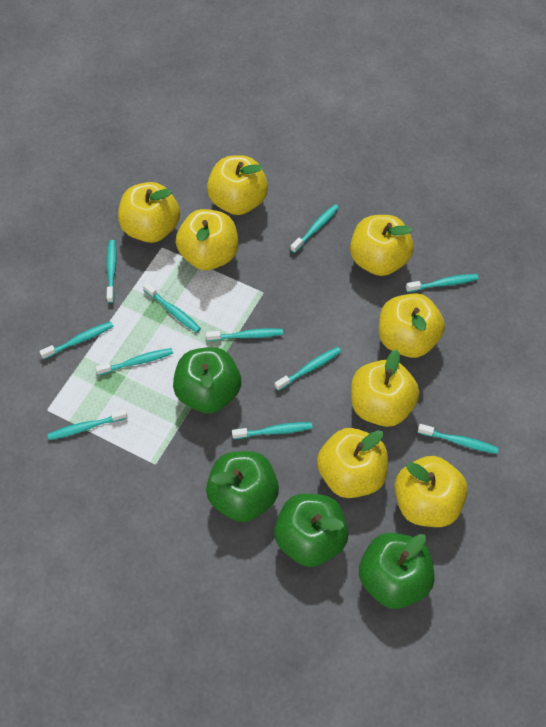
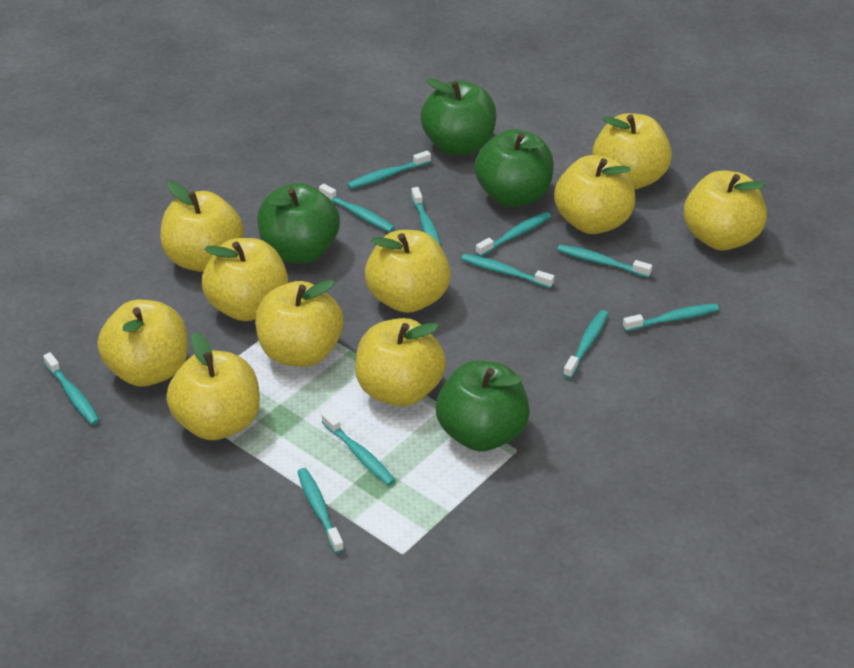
yellow apple: 8 -> 10

